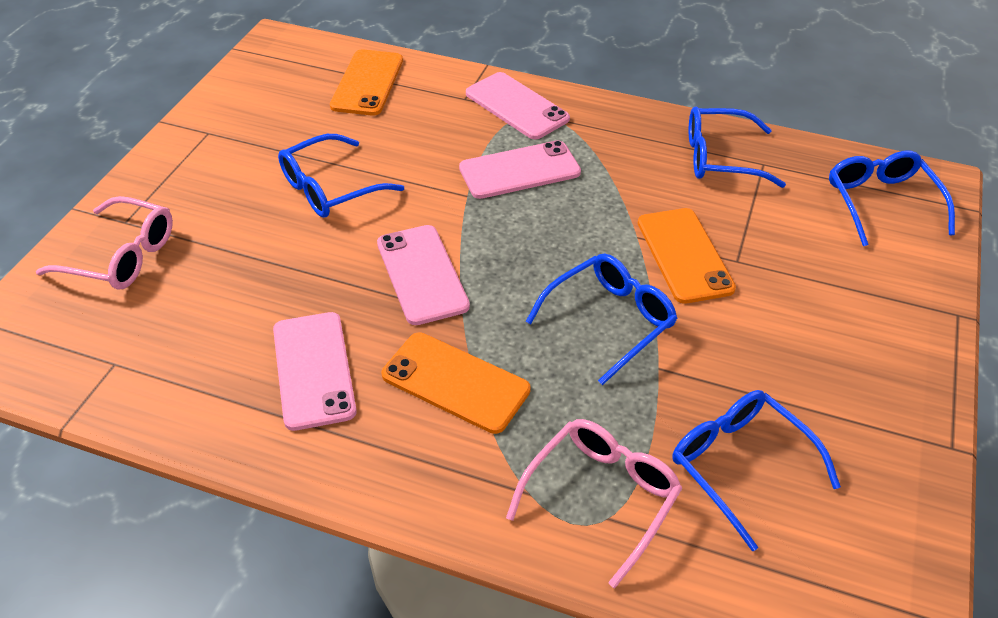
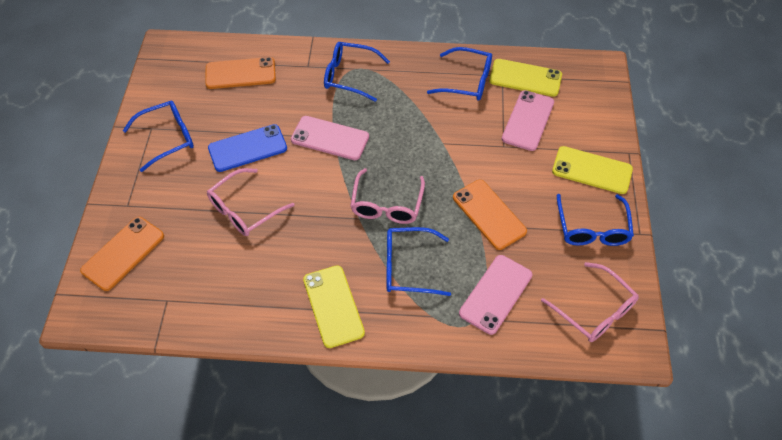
blue phone: 0 -> 1
pink glasses: 2 -> 3
pink phone: 4 -> 3
yellow phone: 0 -> 3

